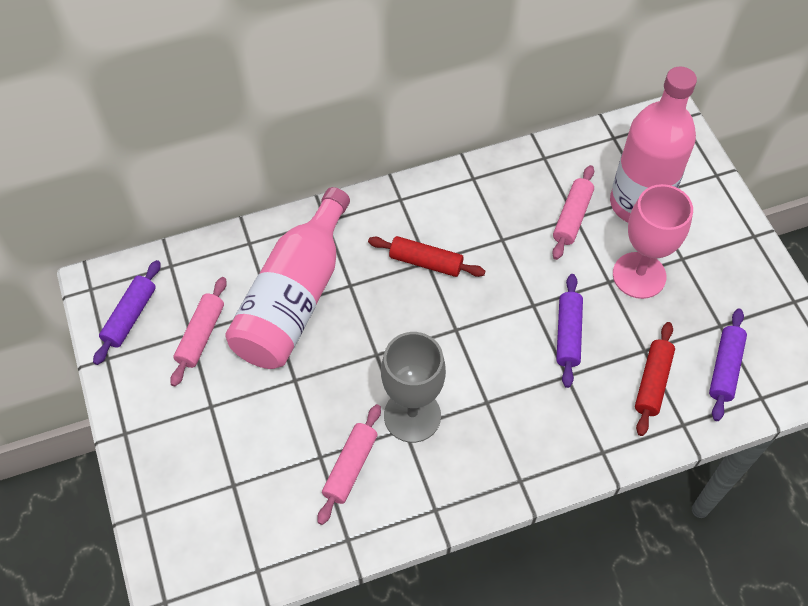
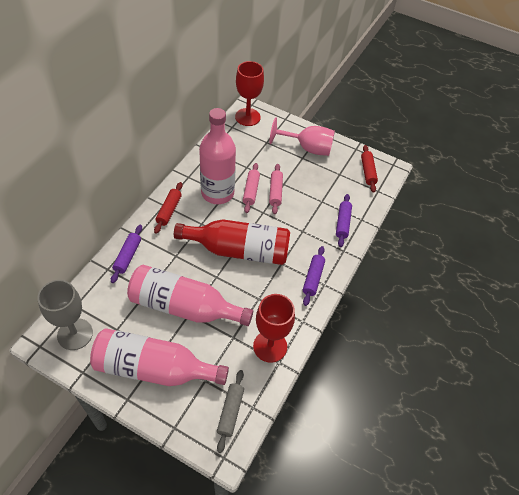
grey rolling pin: 0 -> 1
pink bottle: 2 -> 3
pink rolling pin: 3 -> 2
red bottle: 0 -> 1
red goblet: 0 -> 2

